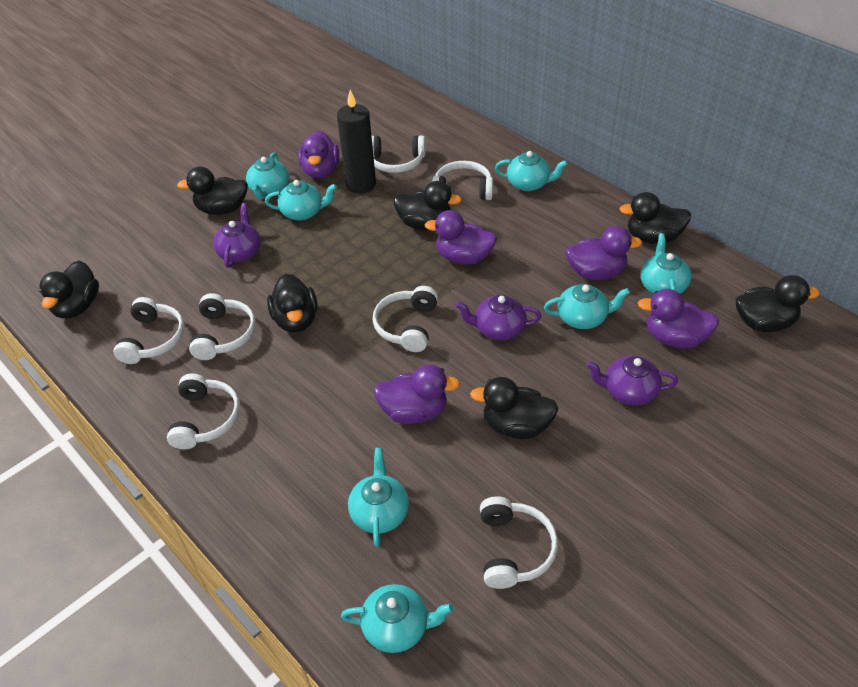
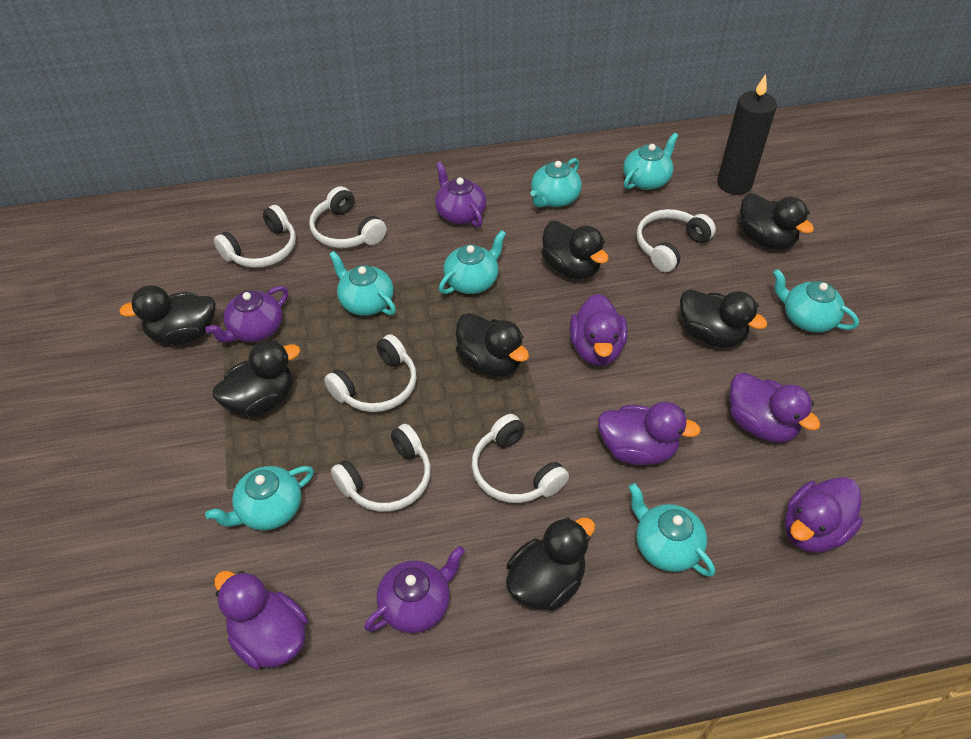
white headphones: 7 -> 6

